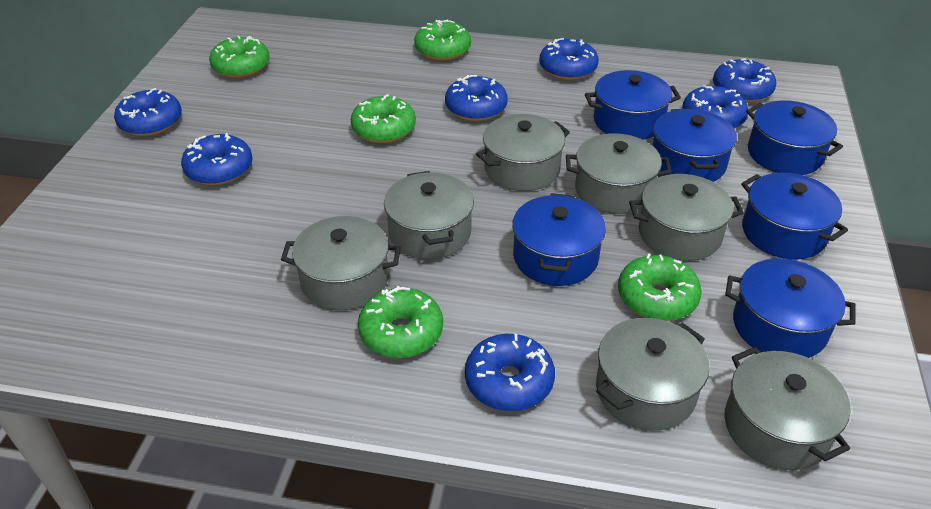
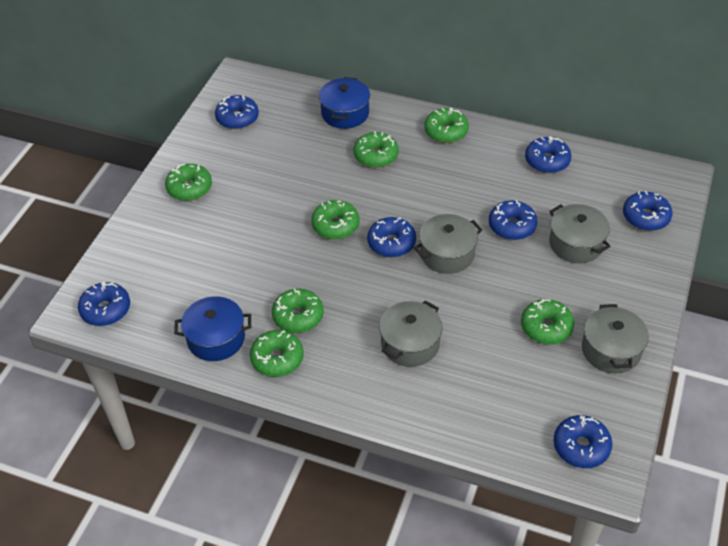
blue pot: 6 -> 2
green donut: 5 -> 7
grey pot: 7 -> 4

